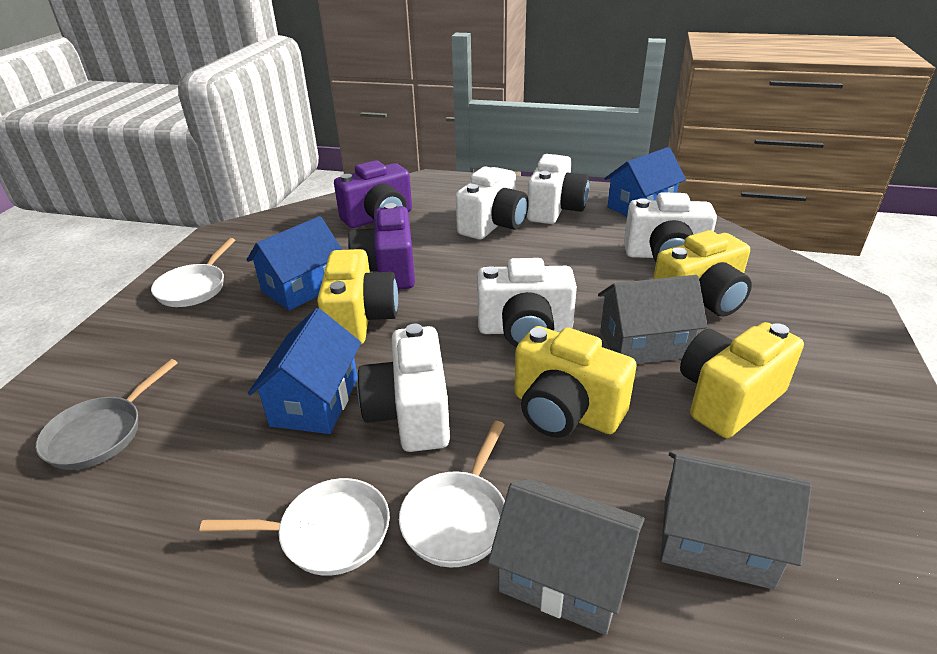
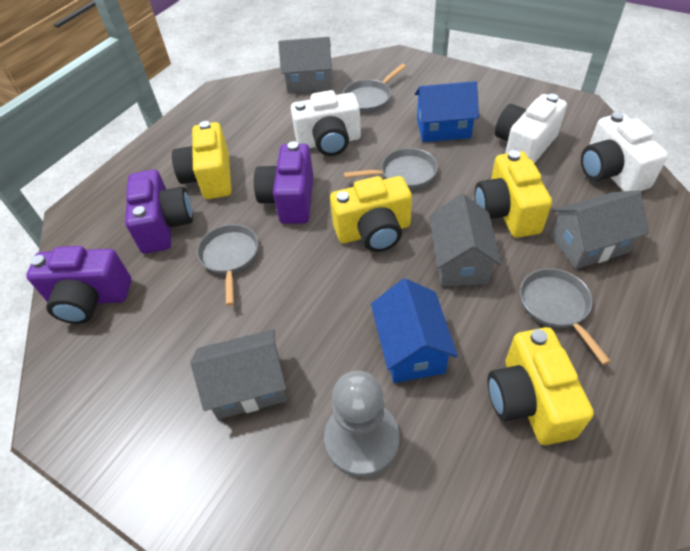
blue house: 3 -> 2
grey house: 3 -> 4
grey pan: 1 -> 4
grey pawn: 0 -> 1
purple camera: 2 -> 3
white camera: 5 -> 3
white pan: 3 -> 0

